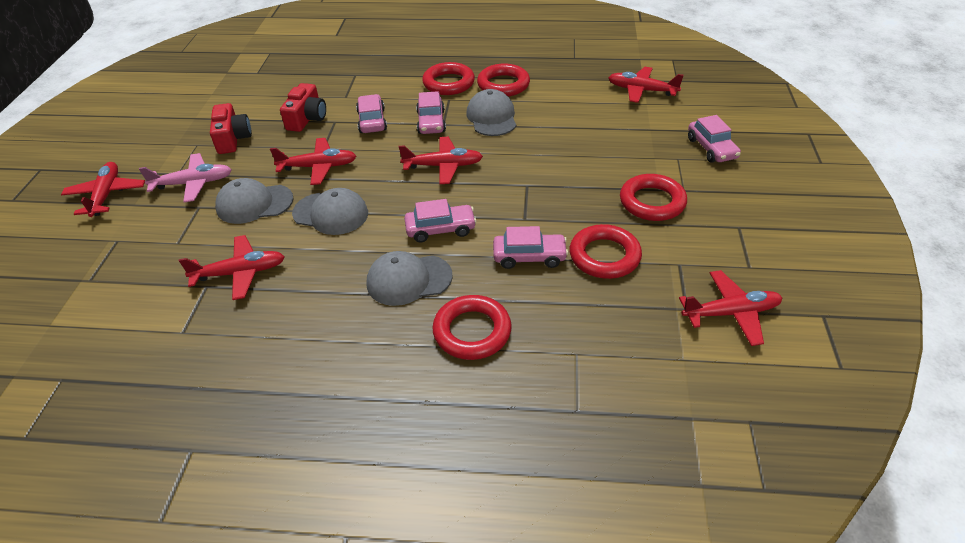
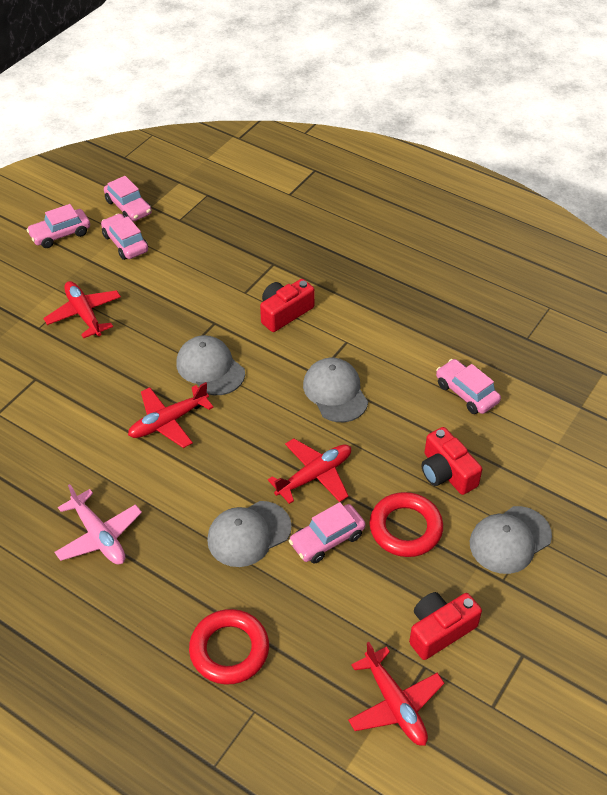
red camera: 2 -> 3
red plane: 6 -> 4
red ring: 5 -> 2

